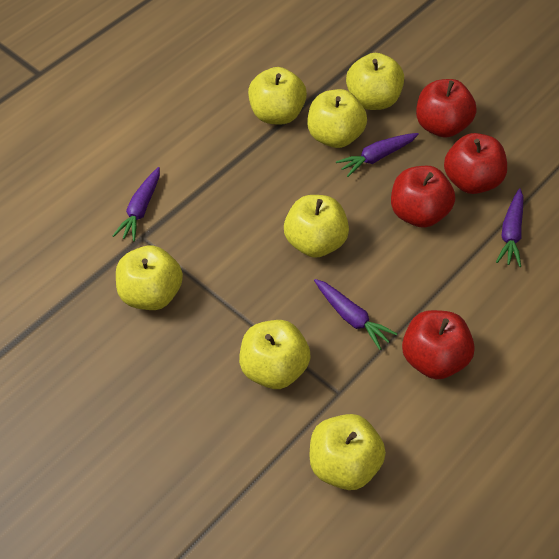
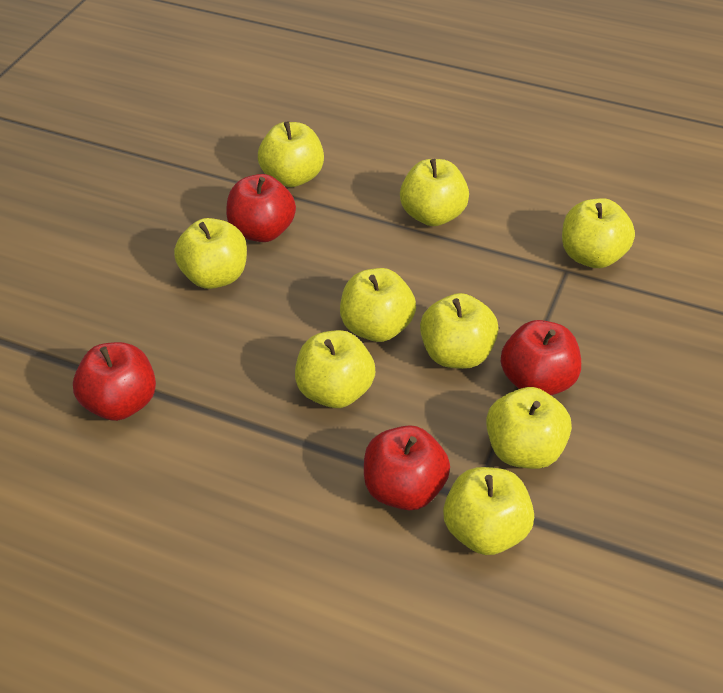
purple carrot: 4 -> 0
yellow apple: 7 -> 9

